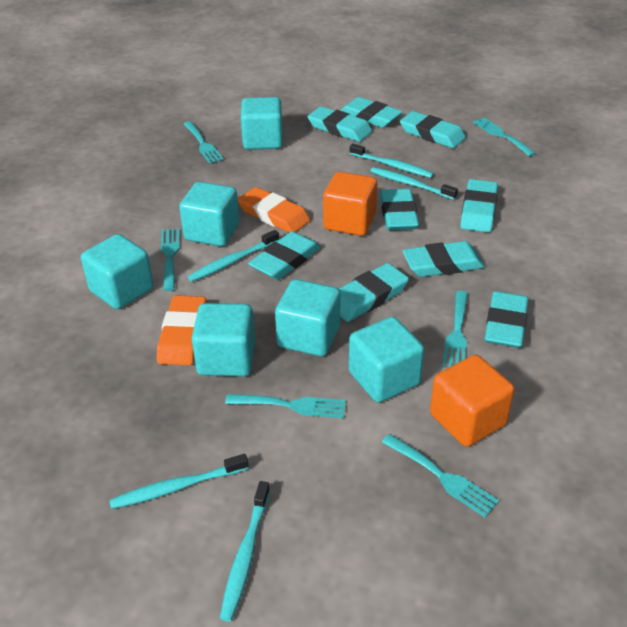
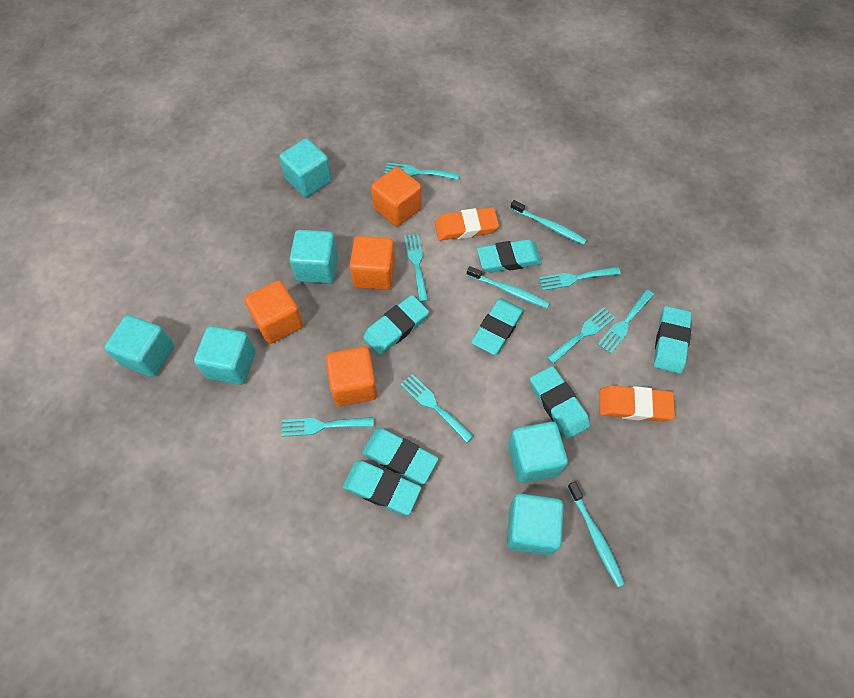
orange cube: 2 -> 4
turquoise eraser: 9 -> 7
turquoise fork: 6 -> 7
turquoise toothbrush: 5 -> 3

